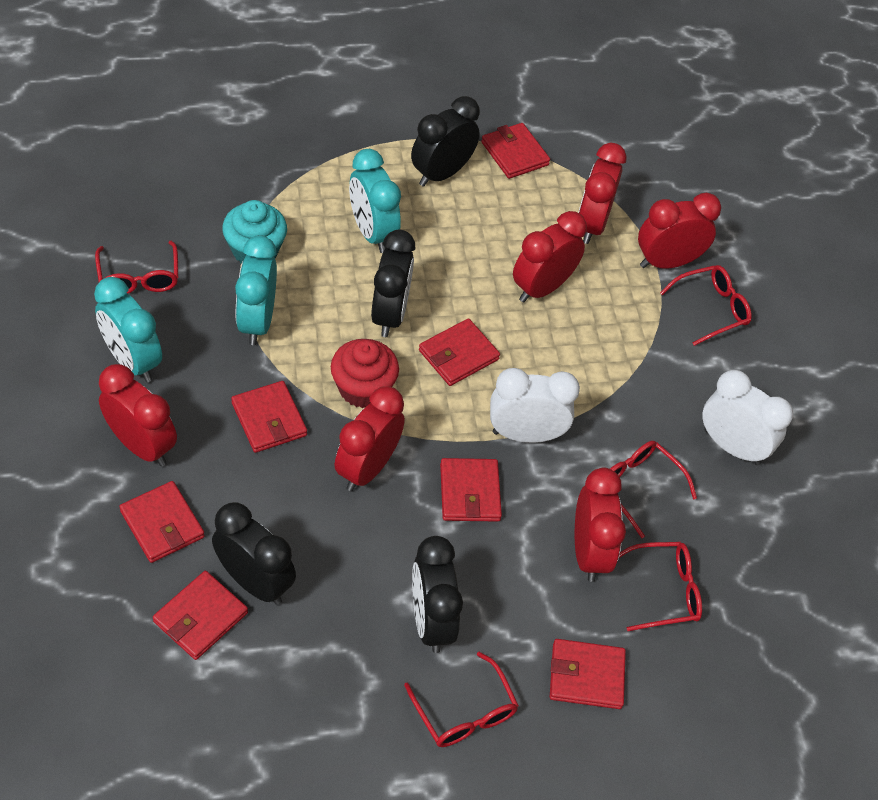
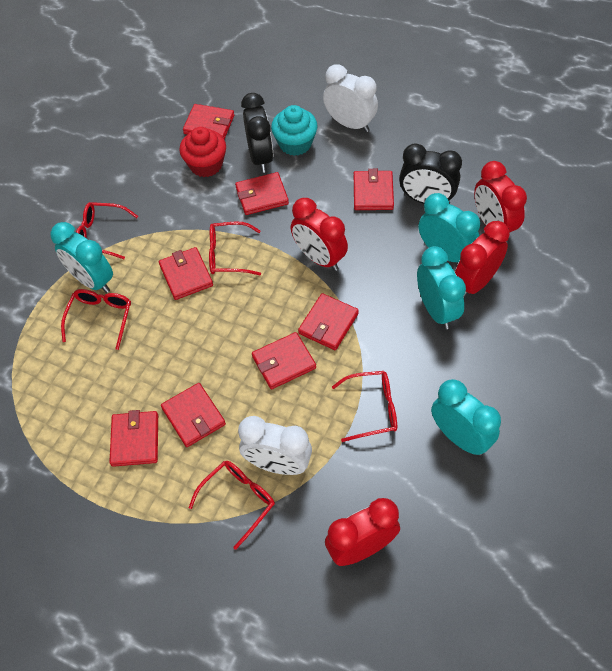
black clock: 4 -> 2
red clock: 6 -> 4
red wallet: 7 -> 8
turquoise clock: 3 -> 4

